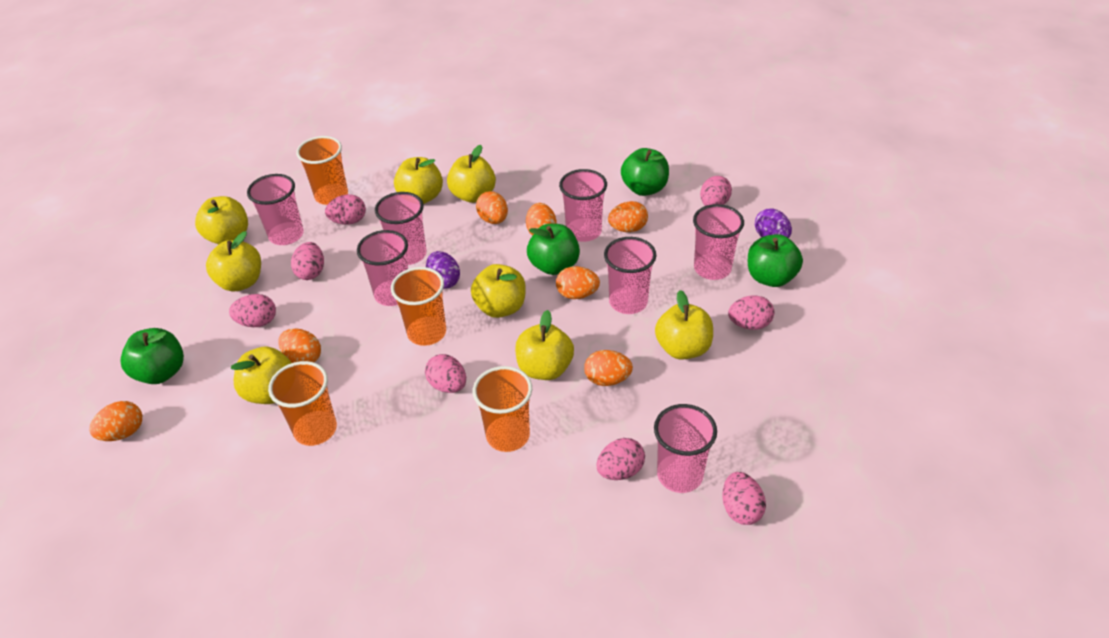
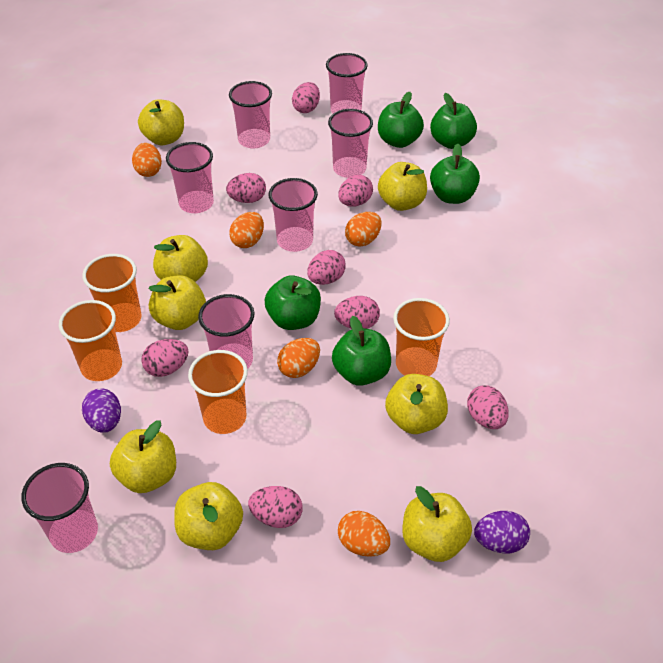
green apple: 4 -> 5
orange egg: 7 -> 5

